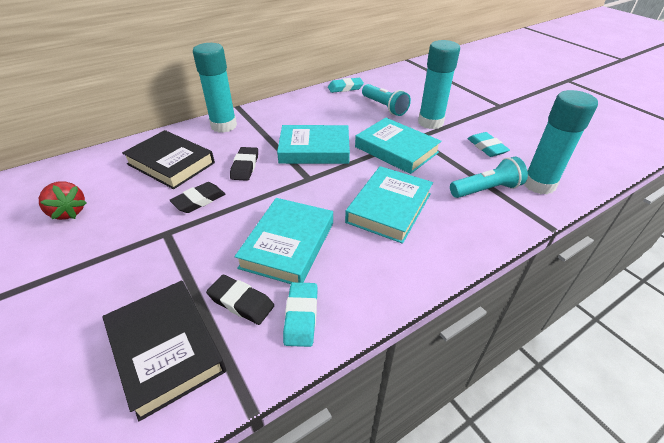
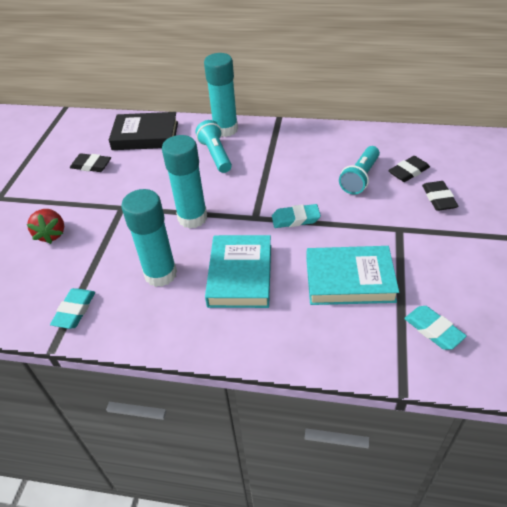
black book: 2 -> 1
turquoise book: 4 -> 2

